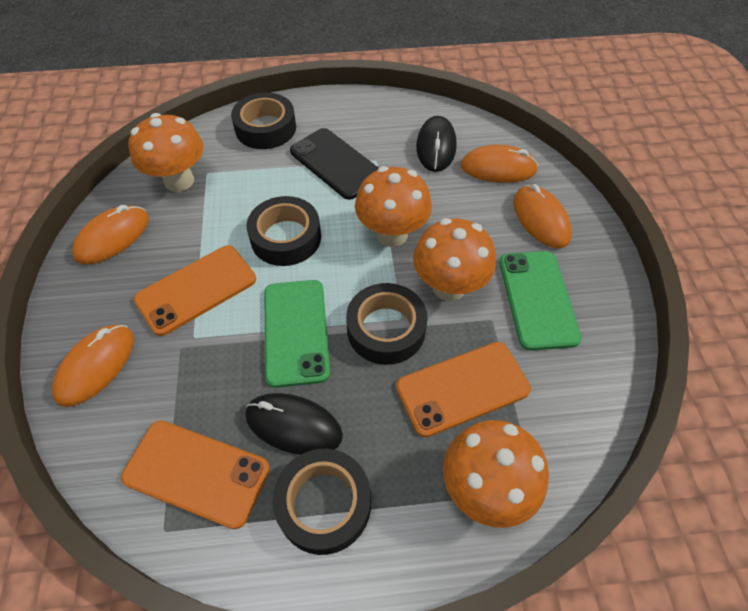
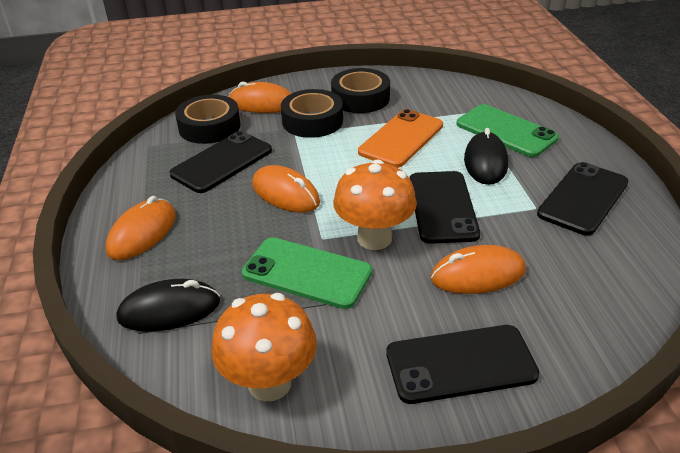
black phone: 1 -> 4
black tape: 4 -> 3
orange mushroom: 4 -> 2
orange phone: 3 -> 1

